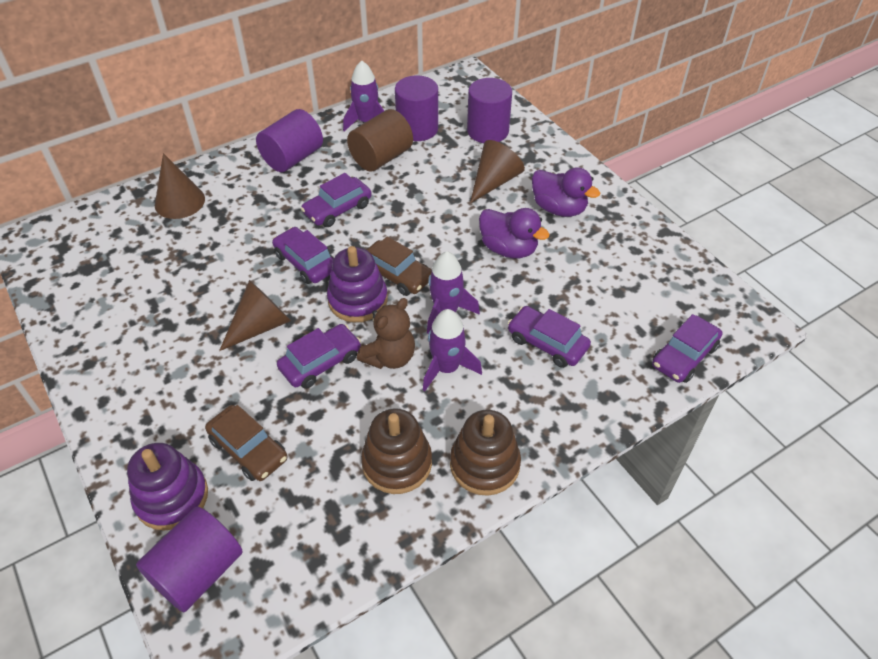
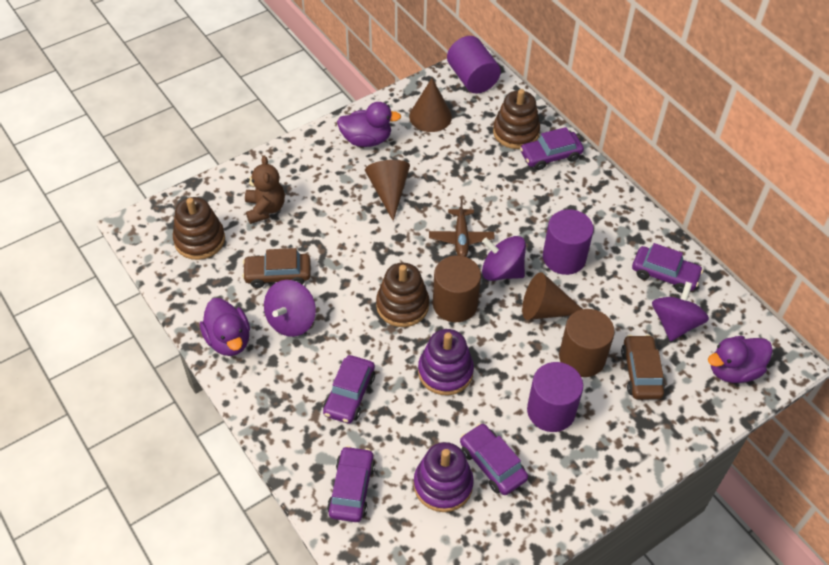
brown cylinder: 1 -> 2
brown plane: 0 -> 1
brown stacking toy: 2 -> 3
purple cylinder: 4 -> 3
purple duck: 2 -> 3
purple rocket: 3 -> 0
purple spinning top: 0 -> 3

